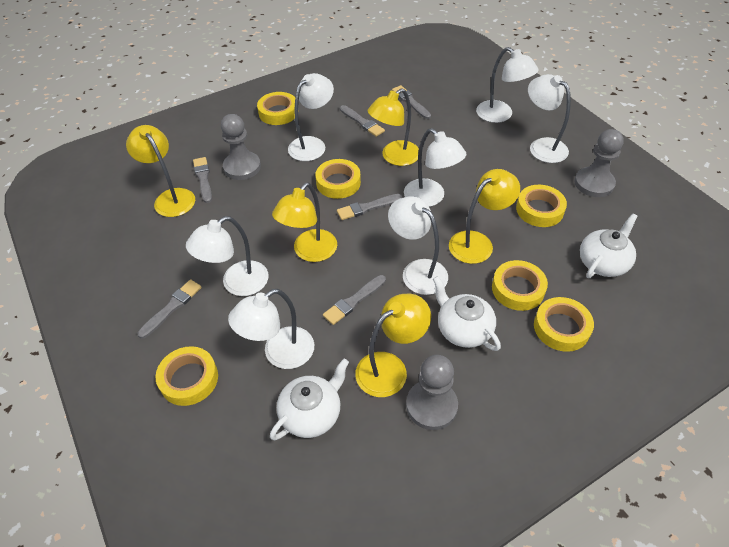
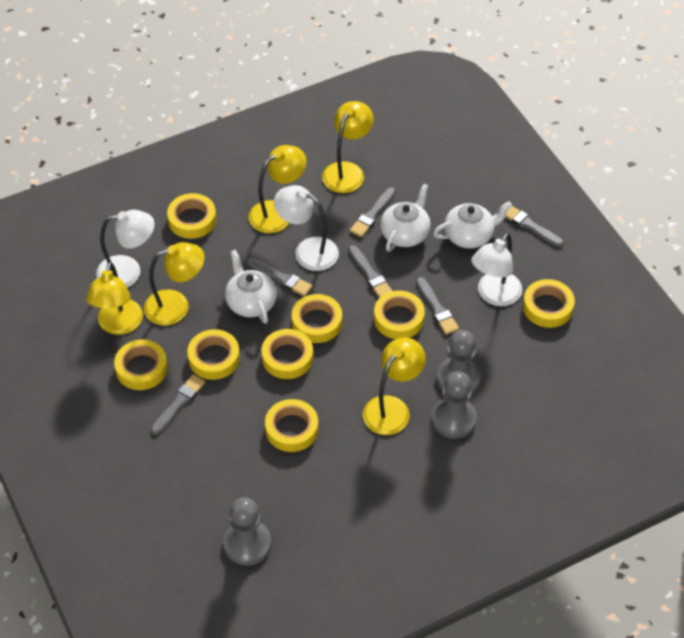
white lamp: 7 -> 3
yellow tape: 6 -> 8

